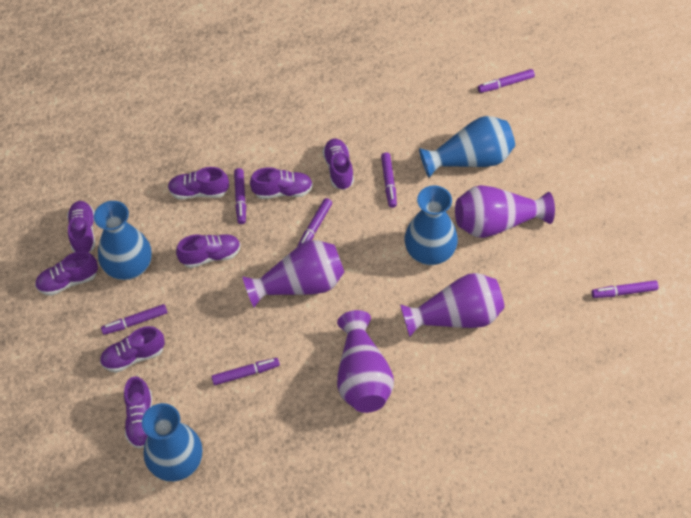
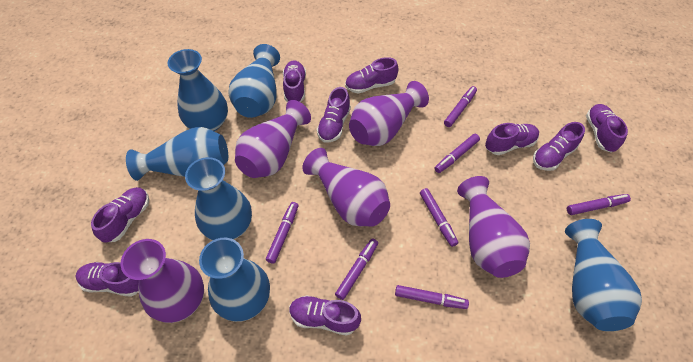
blue vase: 4 -> 6
purple shoe: 8 -> 9
purple vase: 4 -> 5

